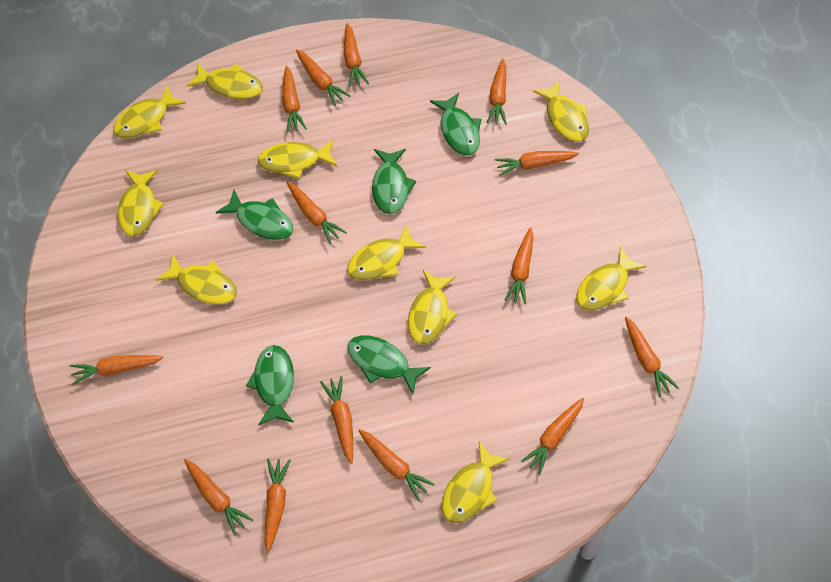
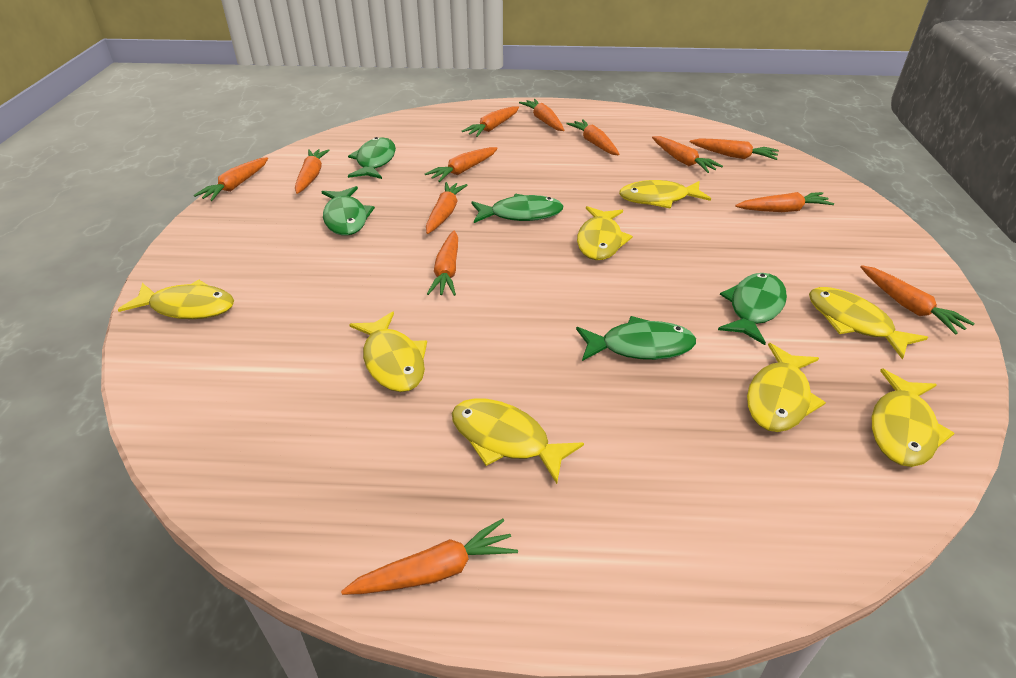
orange carrot: 14 -> 13
yellow fish: 10 -> 8

